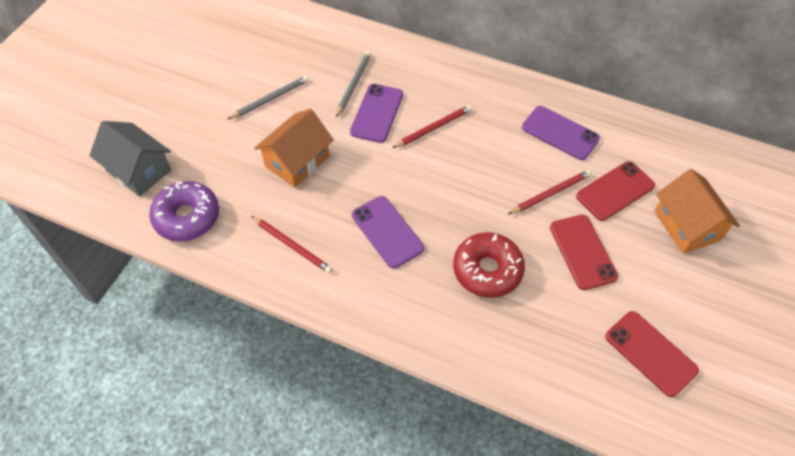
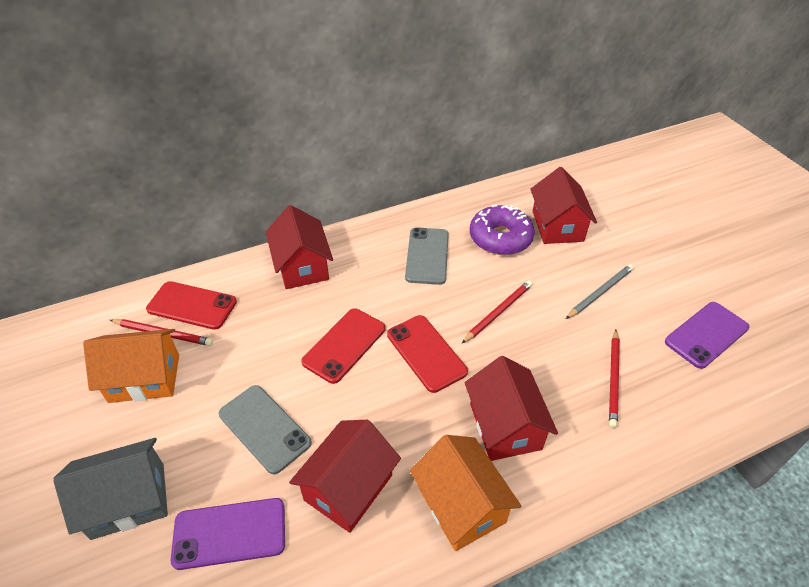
grey pencil: 2 -> 1
grey phone: 0 -> 2
purple phone: 3 -> 2
red donut: 1 -> 0
red house: 0 -> 4

